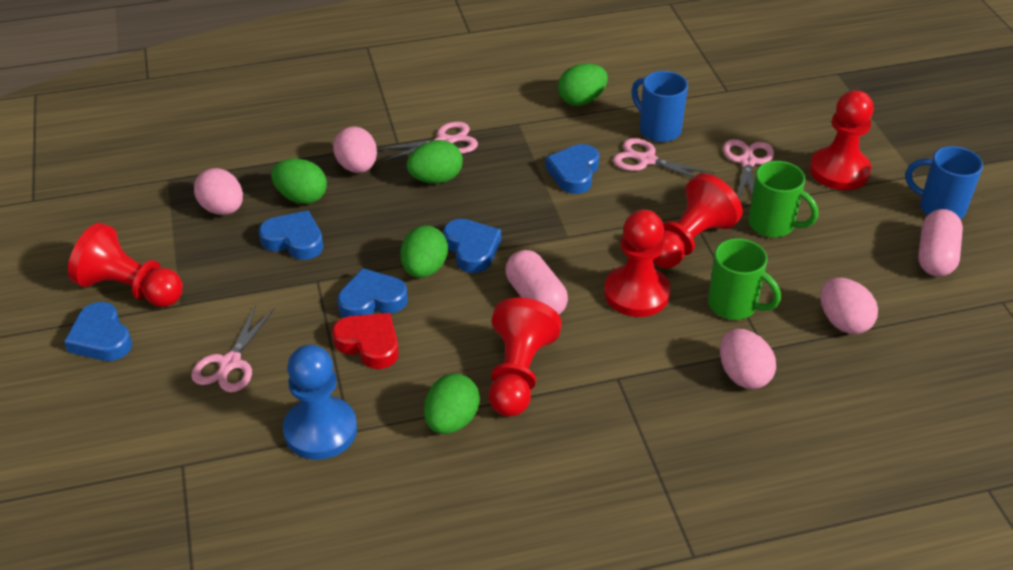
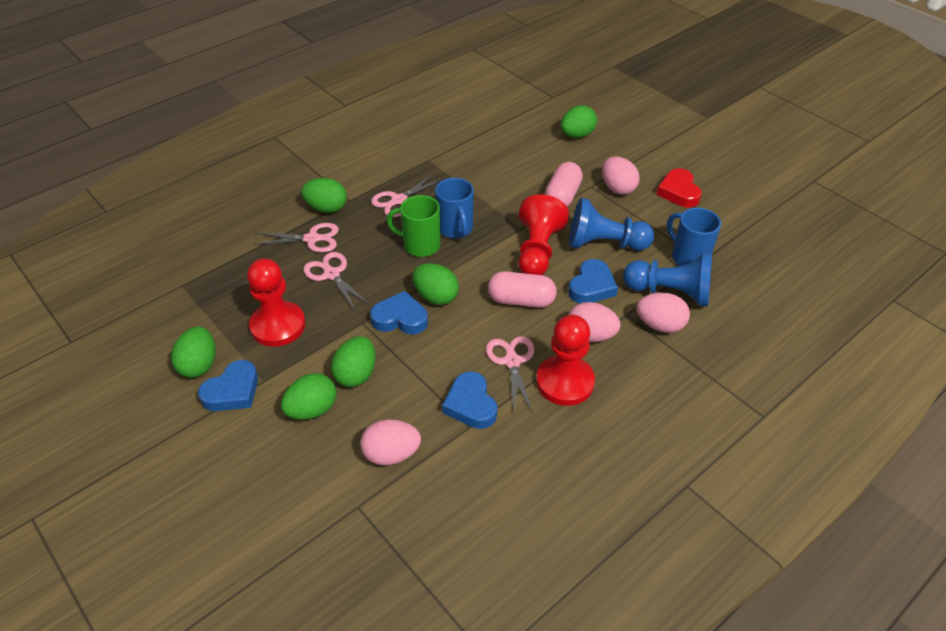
blue heart: 5 -> 4
blue pawn: 1 -> 2
green egg: 5 -> 6
green mug: 2 -> 1
red pawn: 5 -> 3

